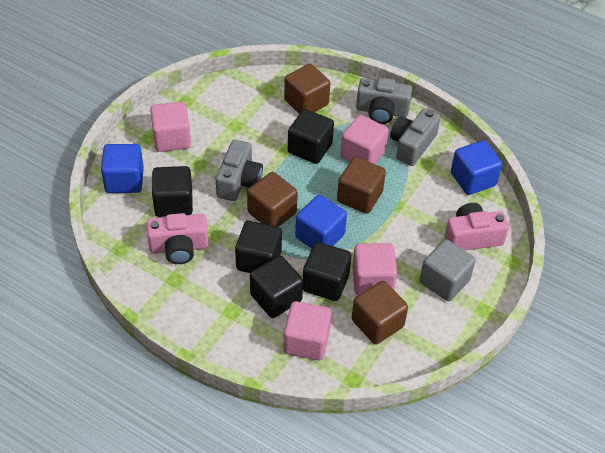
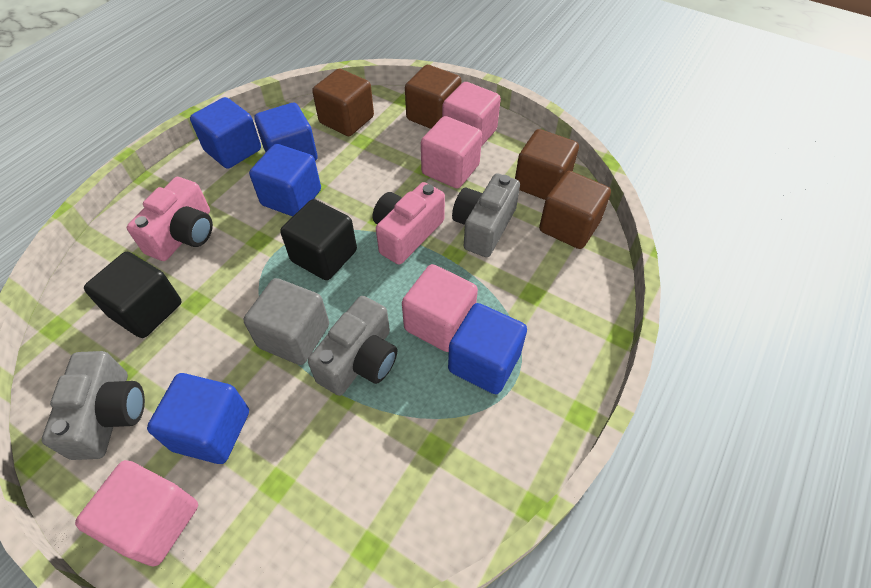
black cube: 5 -> 2
blue cube: 3 -> 5

